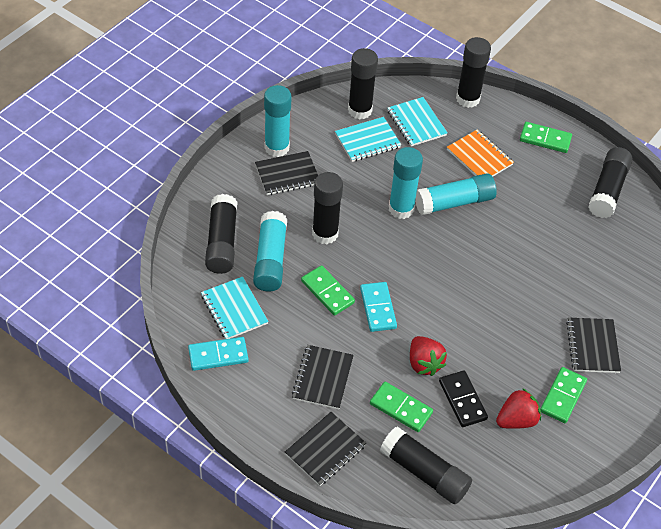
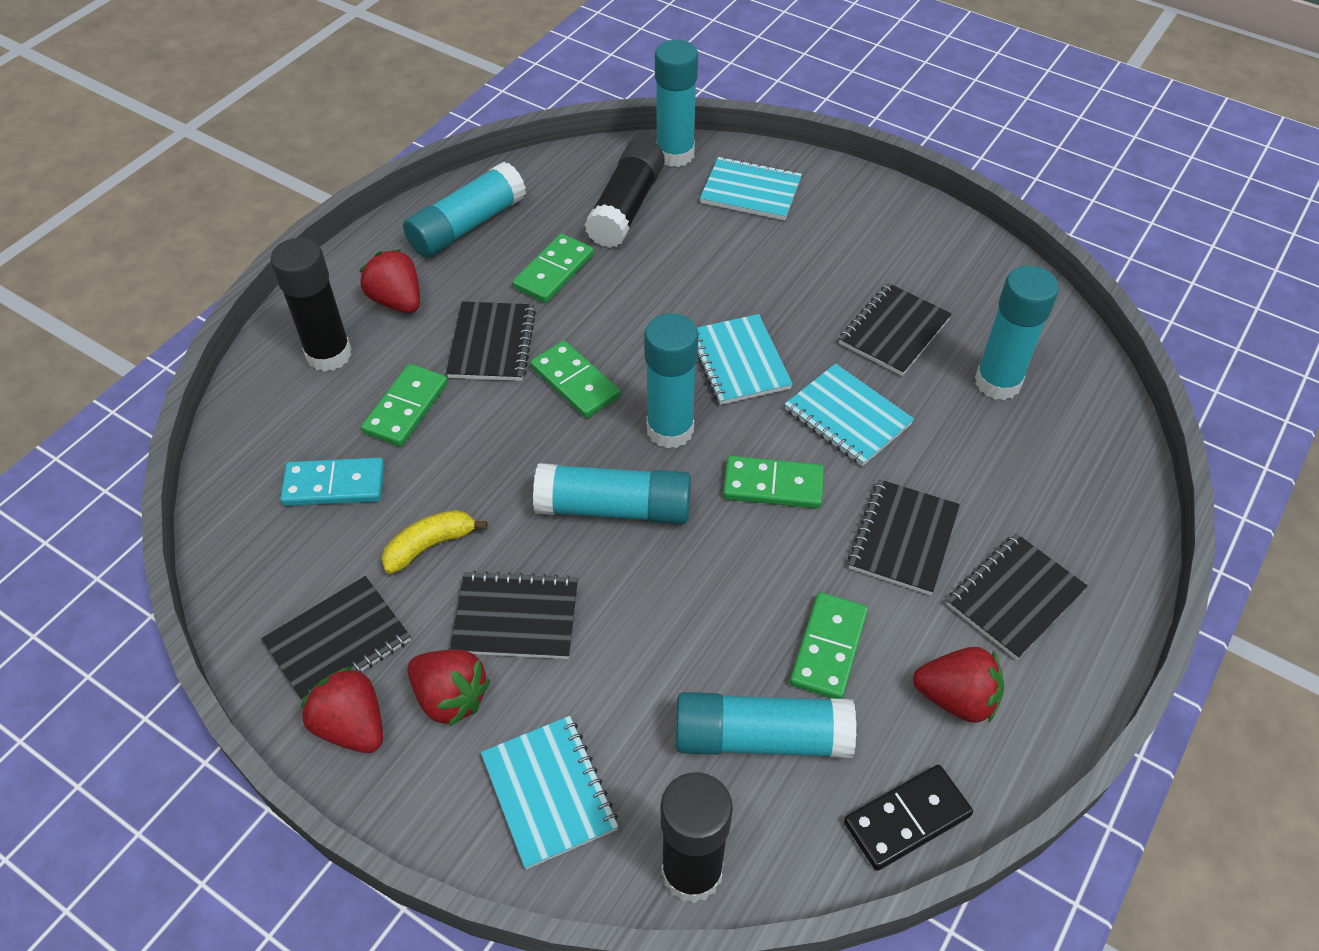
black glue stick: 6 -> 3
black notebook: 4 -> 6
green domino: 4 -> 5
orange notebook: 1 -> 0
red strawberry: 2 -> 4
turquoise domino: 2 -> 1
turquoise glue stick: 4 -> 6
turquoise notebook: 3 -> 4
yellow banana: 0 -> 1

